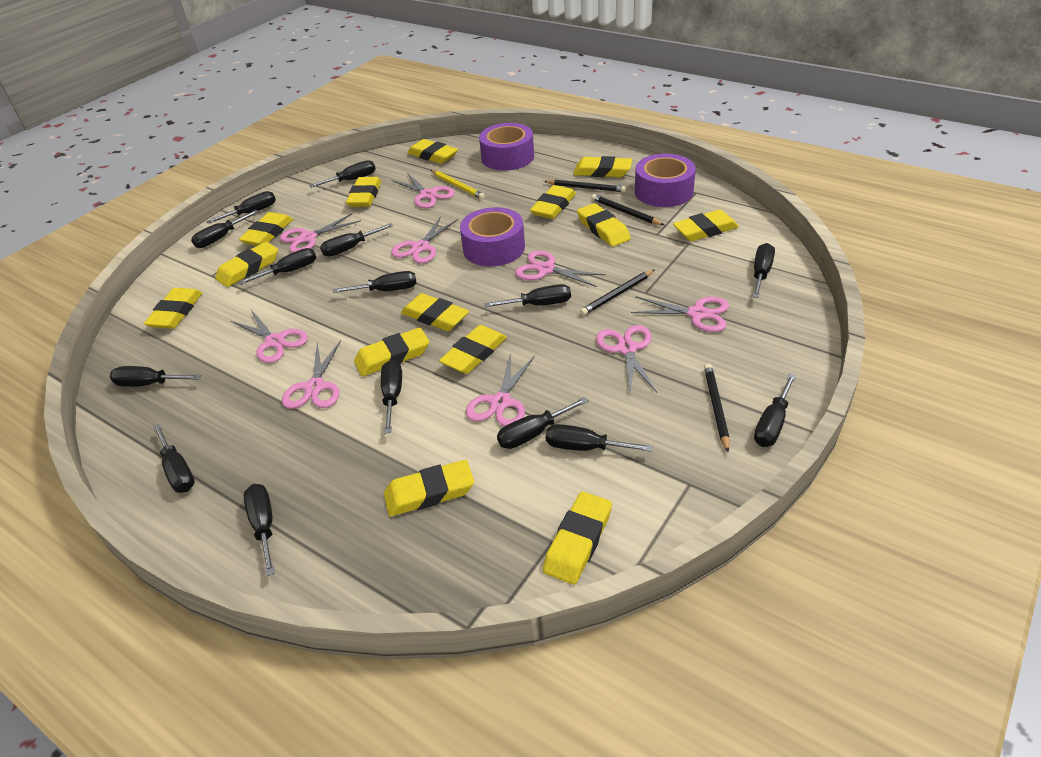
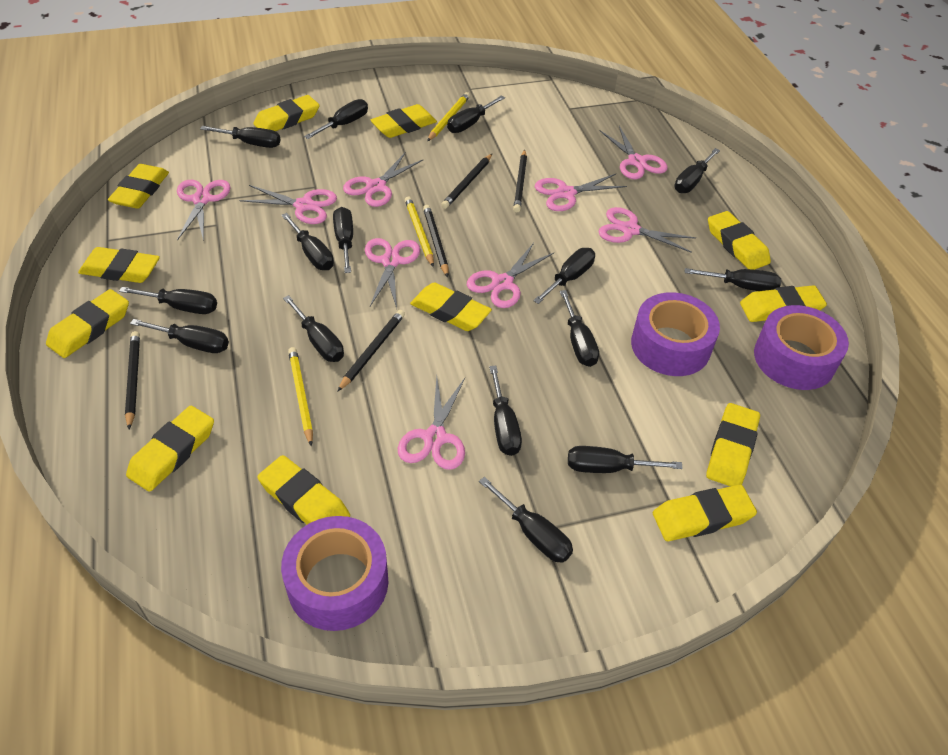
black pencil: 4 -> 5
yellow eraser: 14 -> 12
yellow pencil: 1 -> 3

